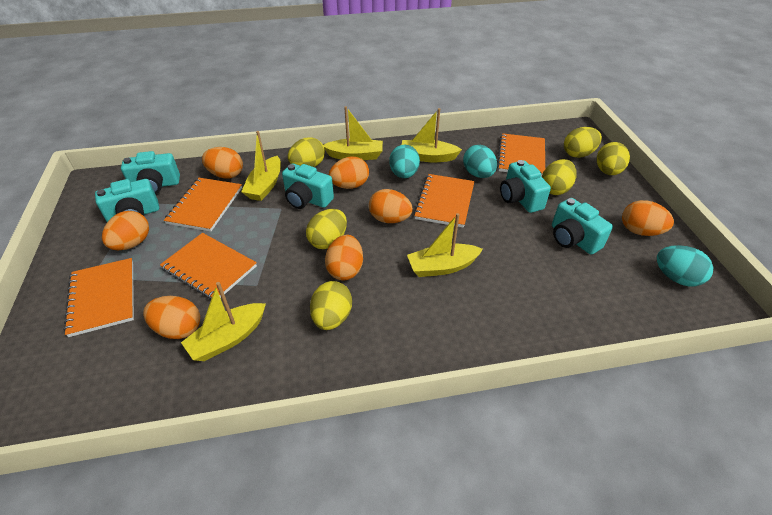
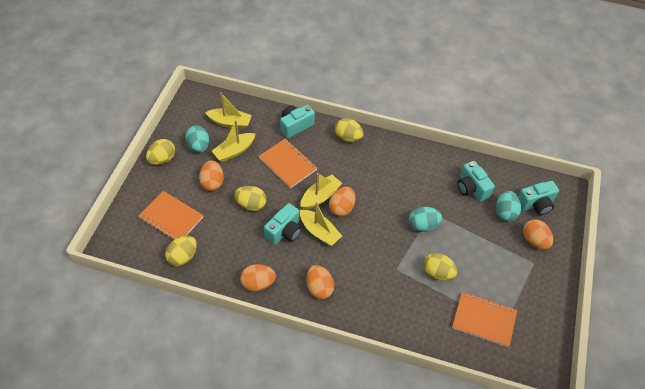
orange egg: 7 -> 5
orange notebook: 5 -> 3
turquoise camera: 5 -> 4
yellow boat: 5 -> 4
yellow egg: 6 -> 5

